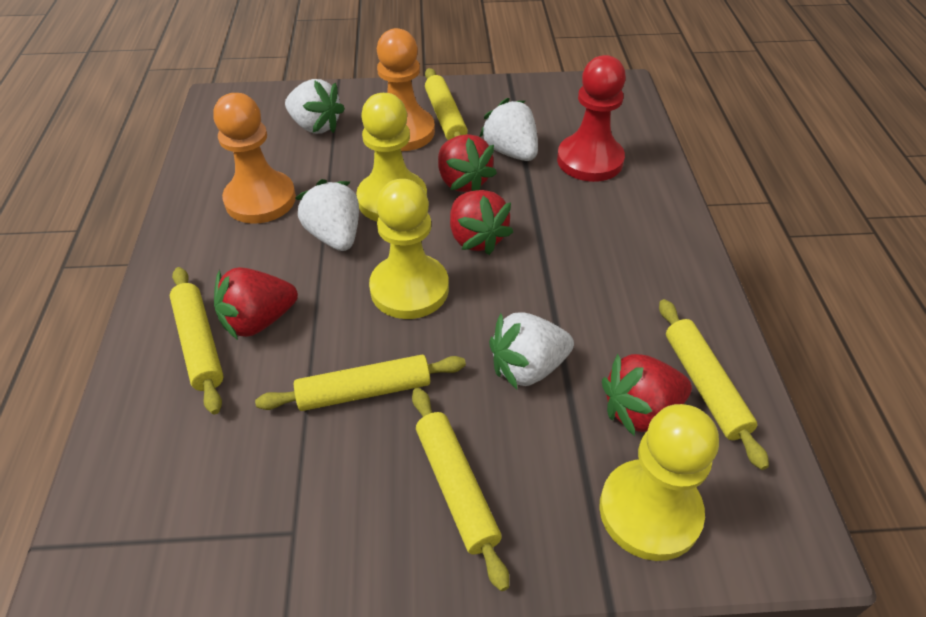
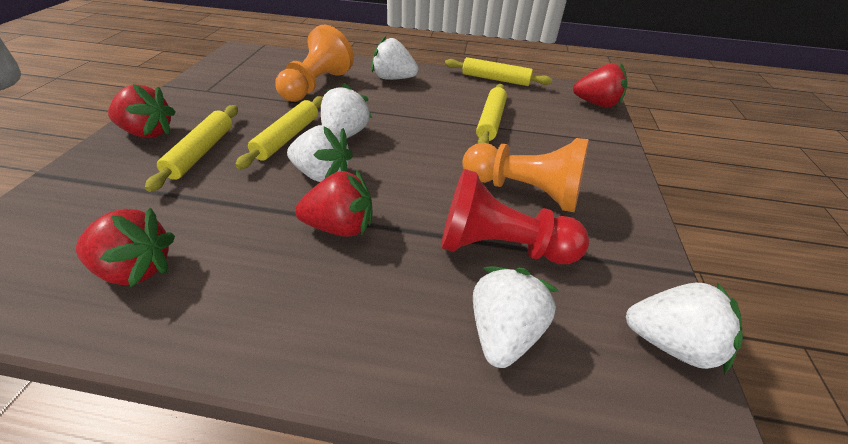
white strawberry: 4 -> 5
yellow pawn: 3 -> 0
yellow rolling pin: 5 -> 4

